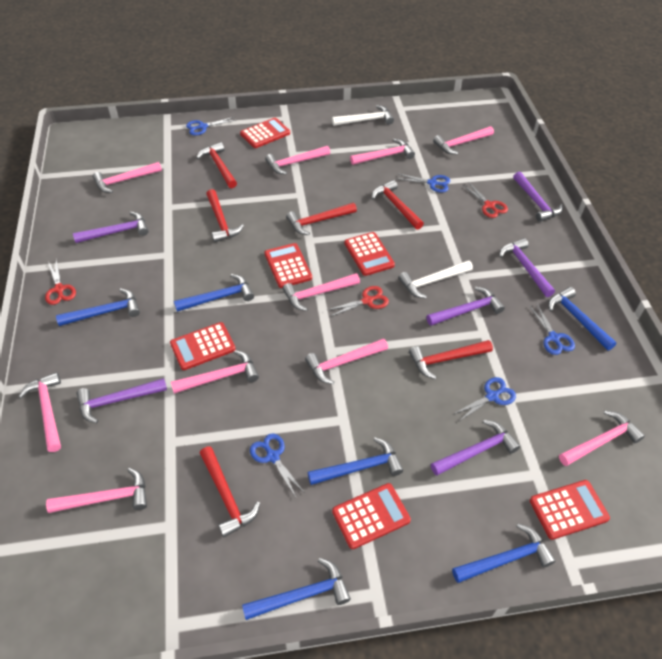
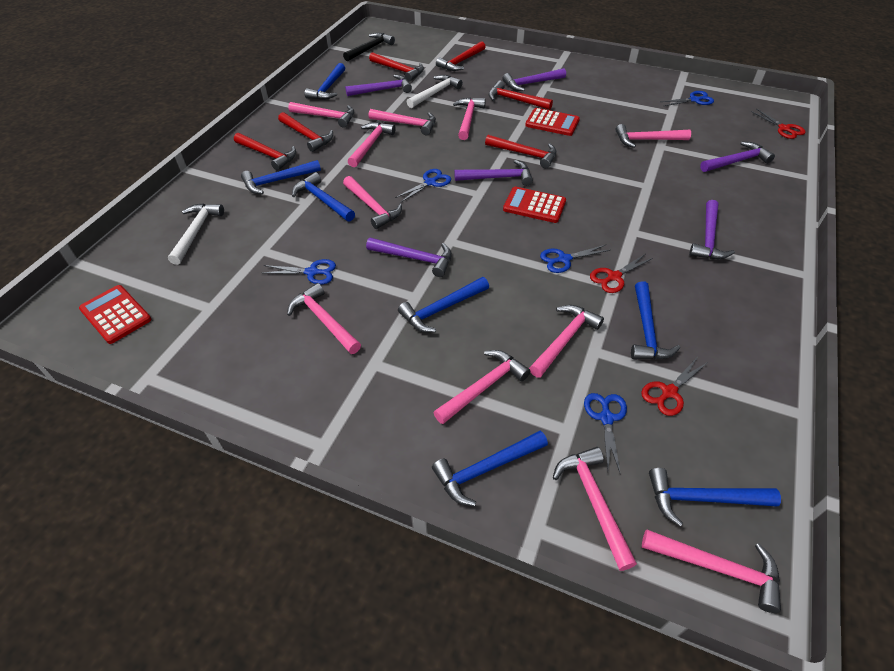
black hammer: 0 -> 1
blue hammer: 6 -> 7
pink hammer: 10 -> 11
red calculator: 6 -> 3

